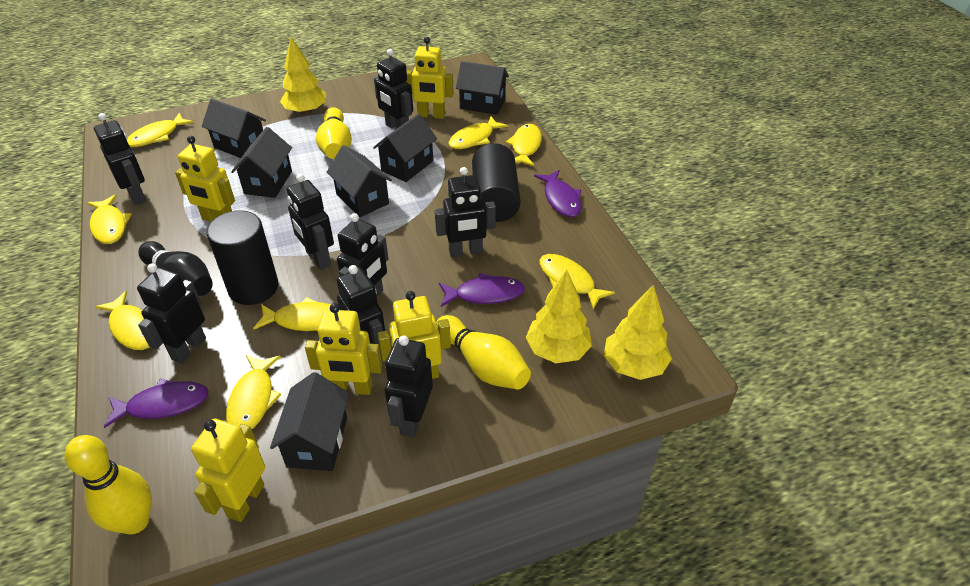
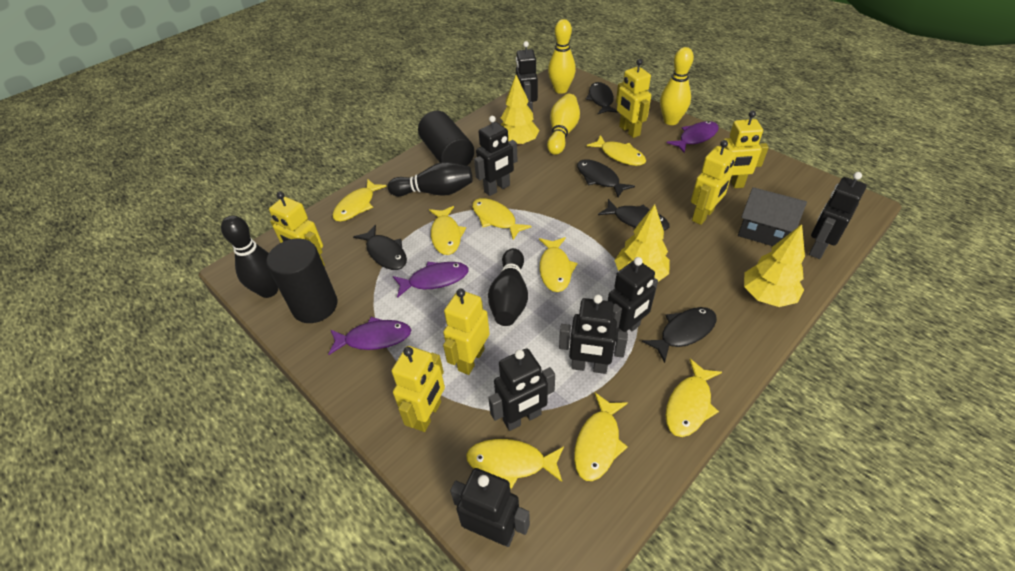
black bowling pin: 1 -> 3
black fish: 0 -> 5
black house: 6 -> 1
black robot: 8 -> 7
yellow robot: 5 -> 6

